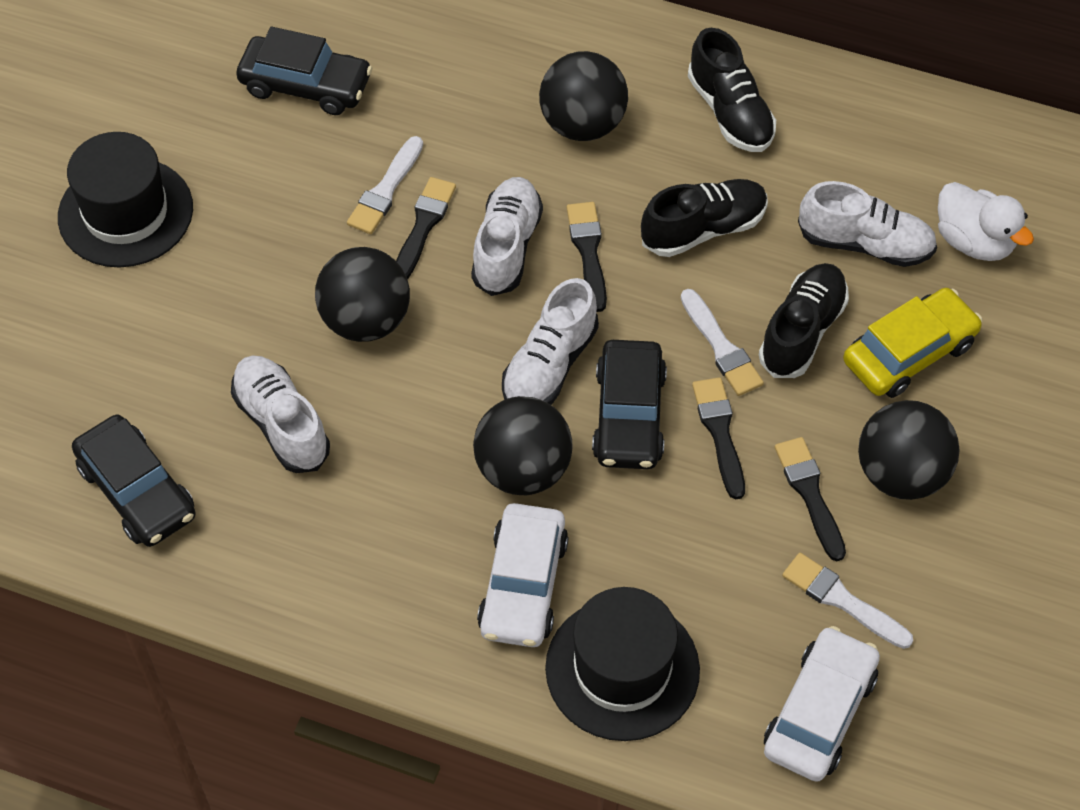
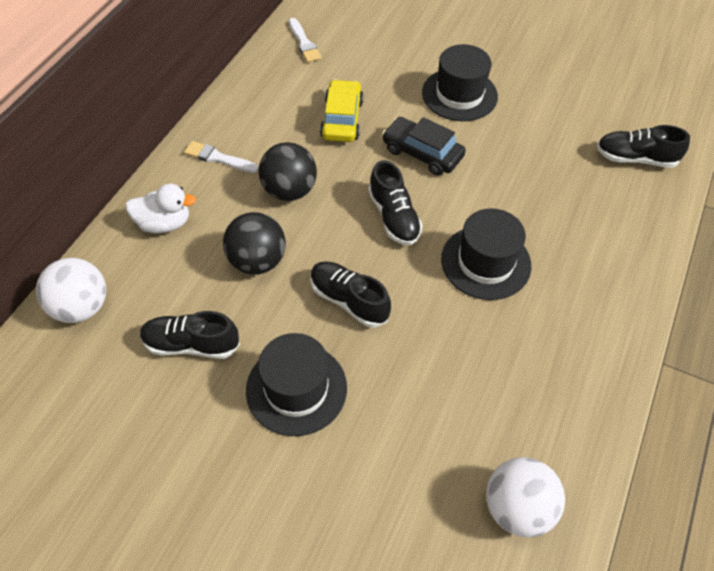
black ball: 4 -> 2
black brush: 4 -> 0
black car: 3 -> 1
black hat: 2 -> 3
black shoe: 3 -> 4
white ball: 0 -> 2
white brush: 3 -> 2
white car: 2 -> 0
white shoe: 4 -> 0

